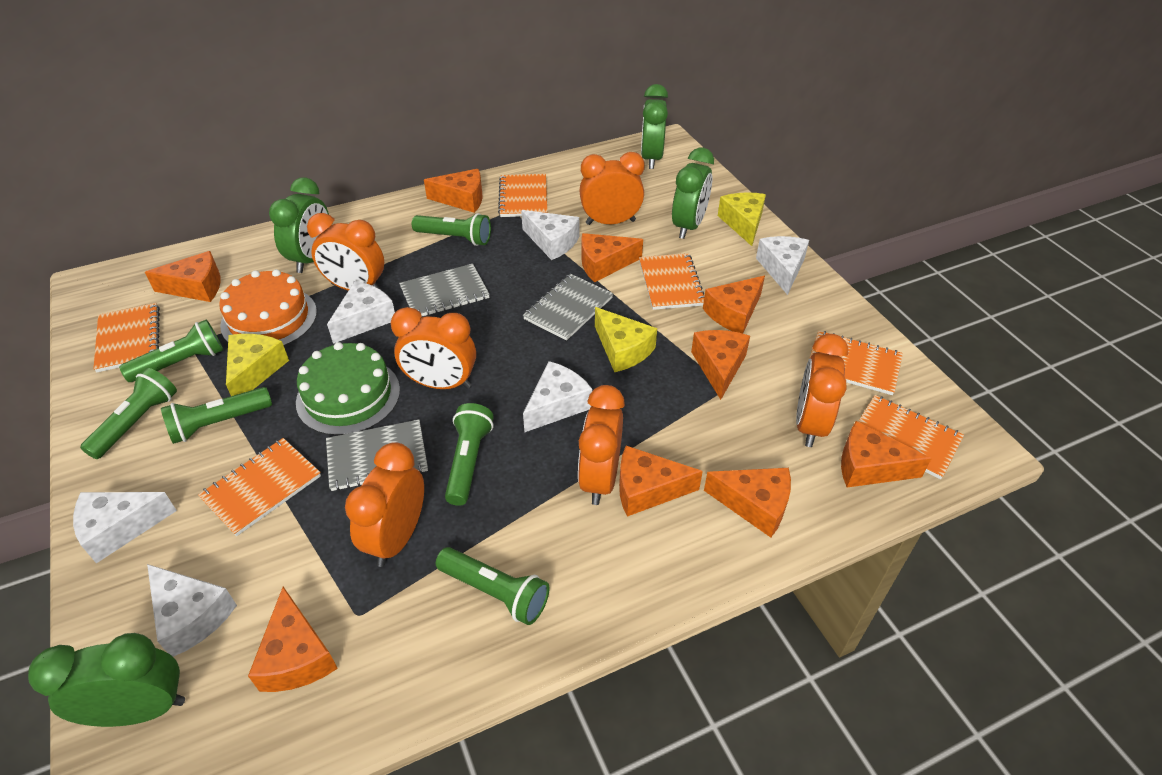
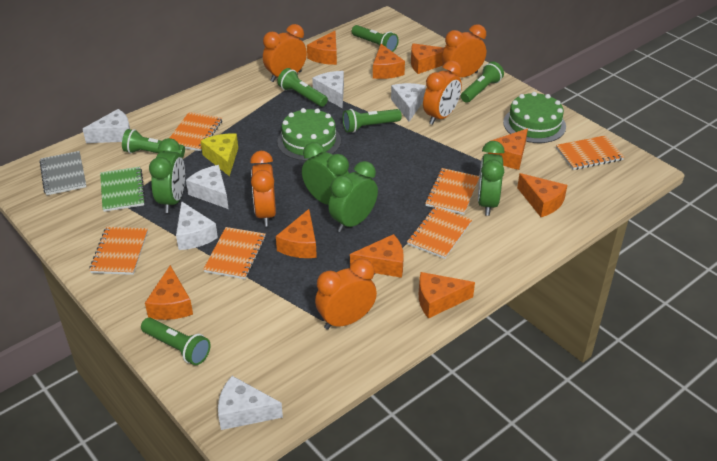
green cake: 1 -> 2
green notebook: 0 -> 1
grey notebook: 3 -> 1
orange cake: 1 -> 0
orange clock: 6 -> 5
yellow cheese: 3 -> 1

